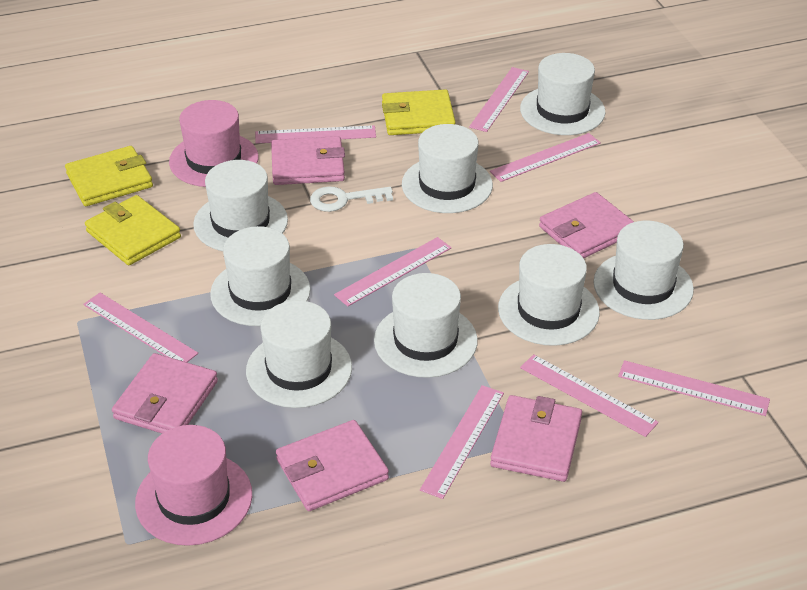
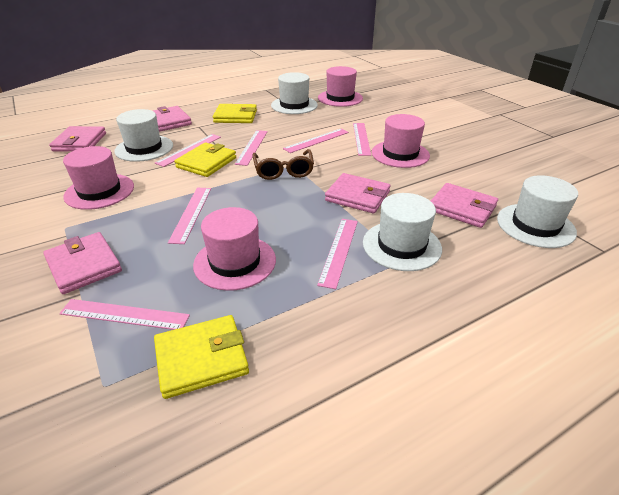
brown glasses: 0 -> 1
pink hat: 2 -> 4
pink ruler: 8 -> 7
white hat: 8 -> 4
white key: 1 -> 0

